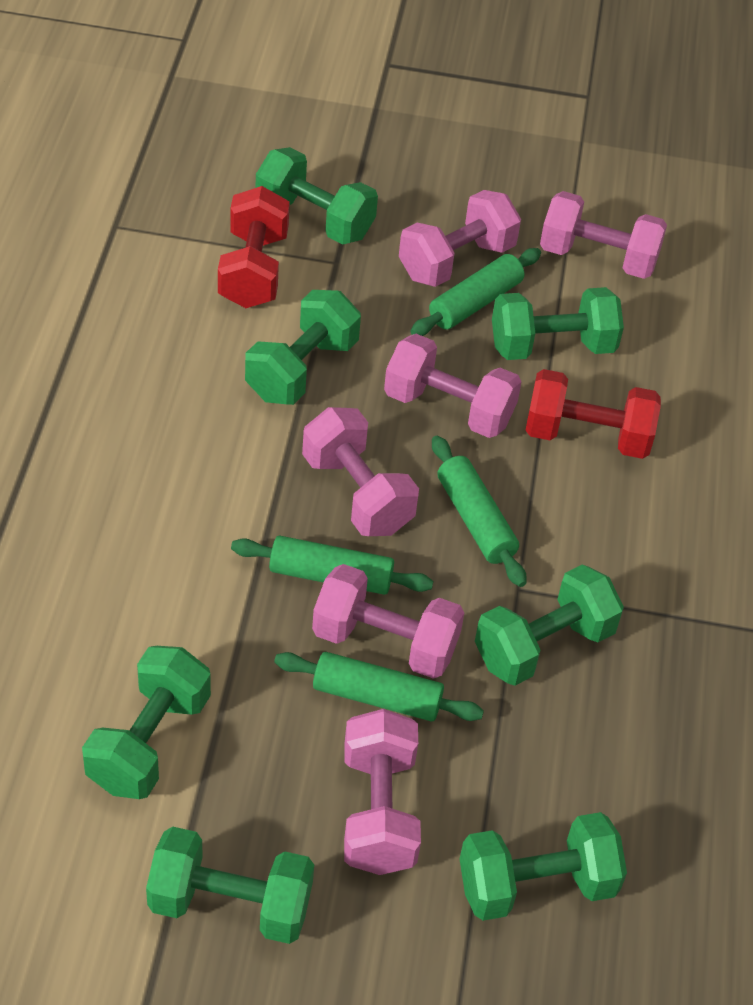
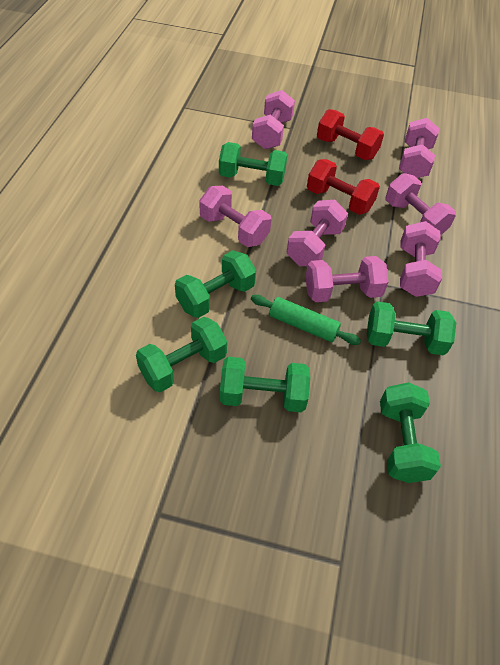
green dumbbell: 7 -> 6
green rolling pin: 4 -> 1
pink dumbbell: 6 -> 7

